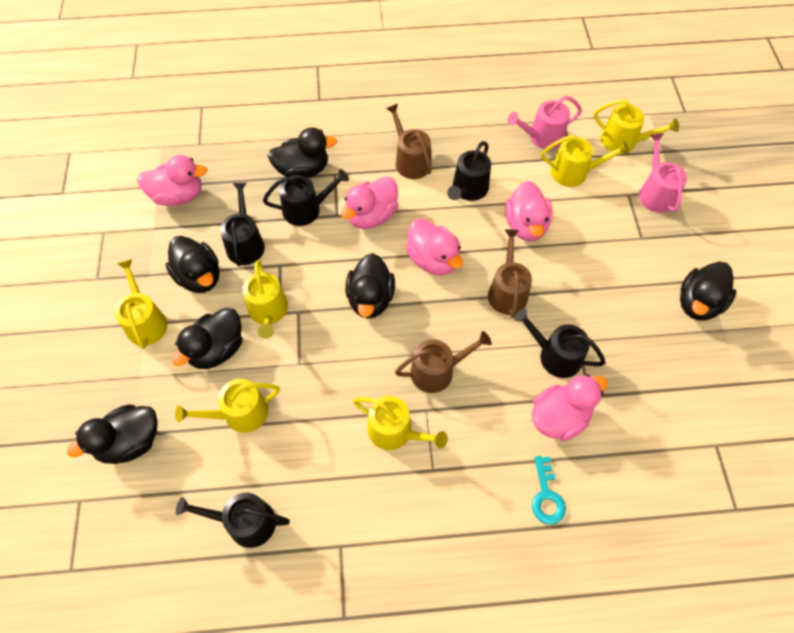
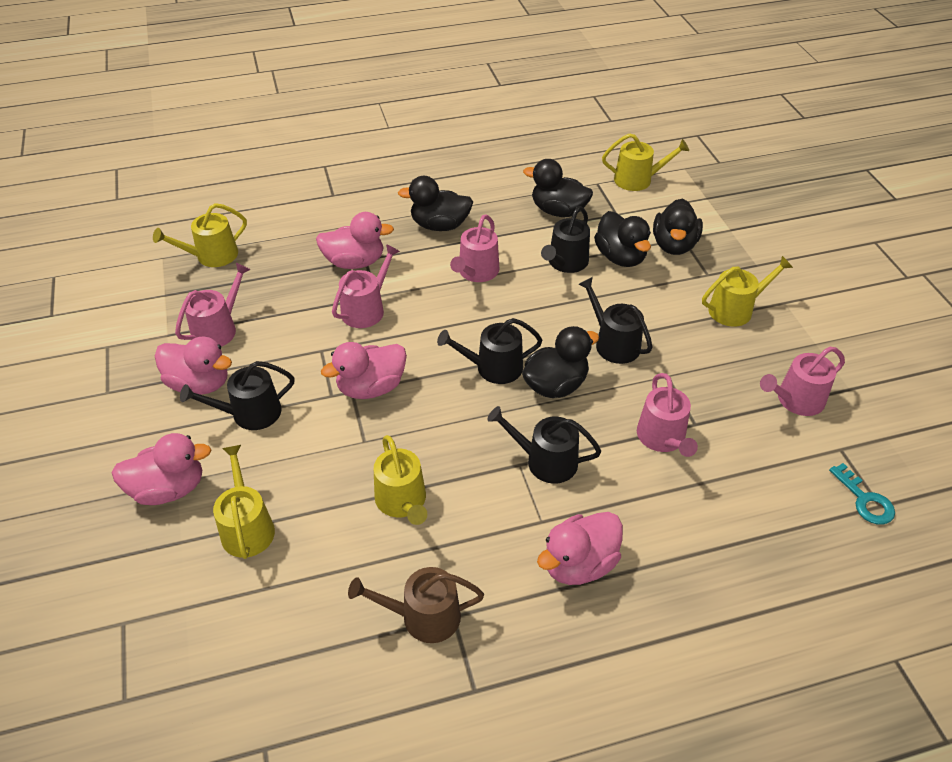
black duck: 6 -> 5
brown watering can: 3 -> 1
pink watering can: 2 -> 5
yellow watering can: 6 -> 5

